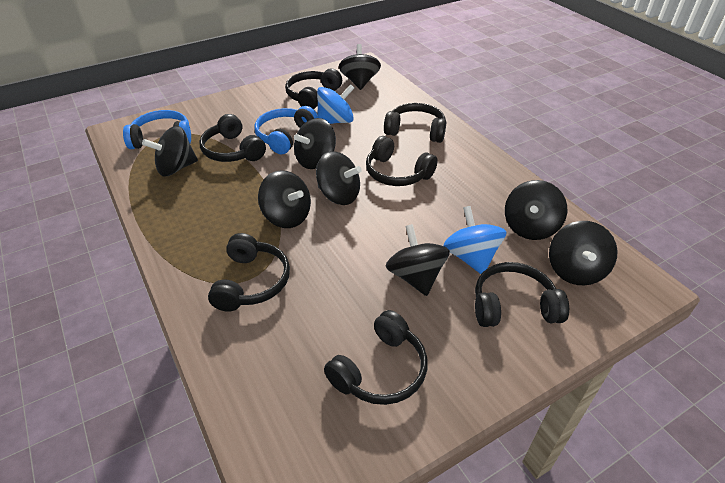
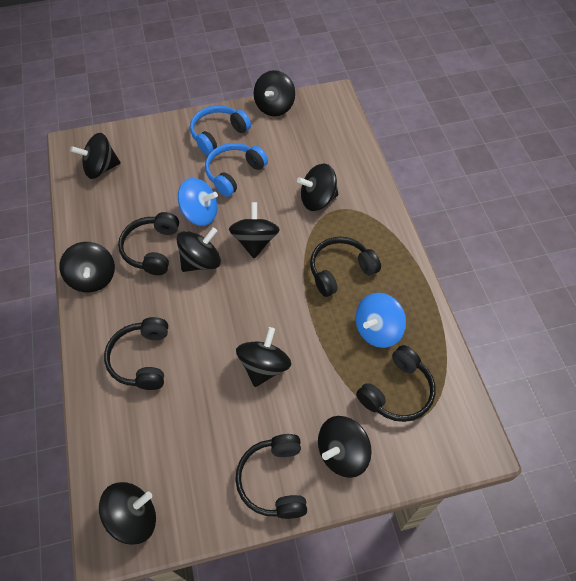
black headphones: 7 -> 5
black spinning top: 8 -> 9

